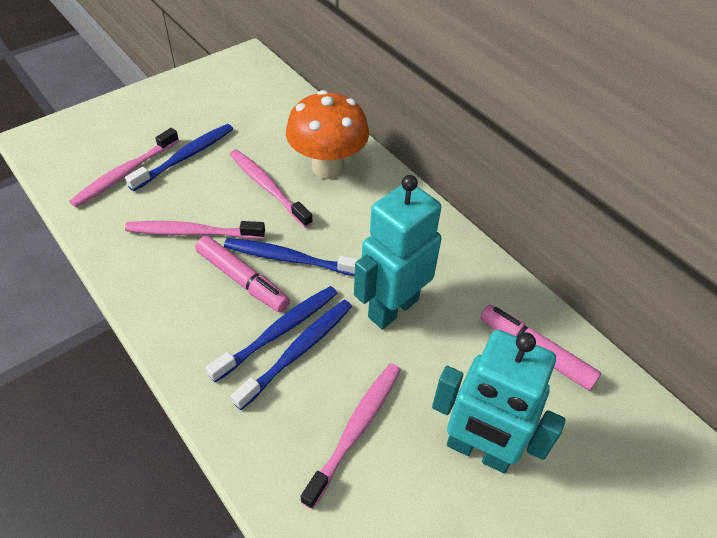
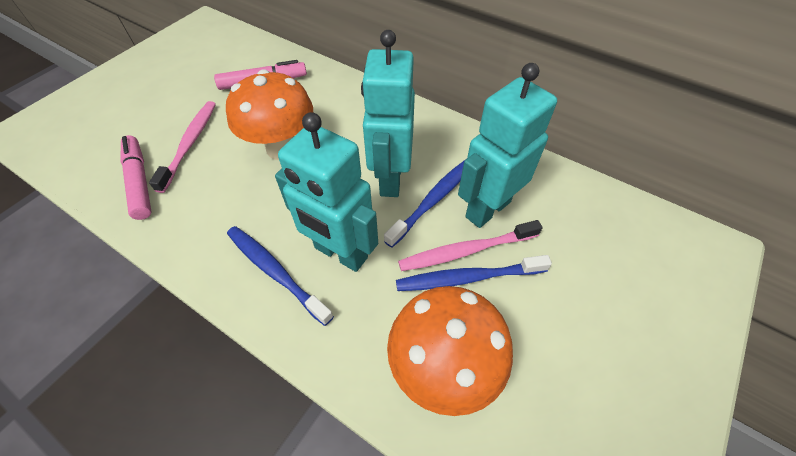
blue toothbrush: 4 -> 3
orange mushroom: 1 -> 2
pink toothbrush: 4 -> 2
turquoise robot: 2 -> 3

